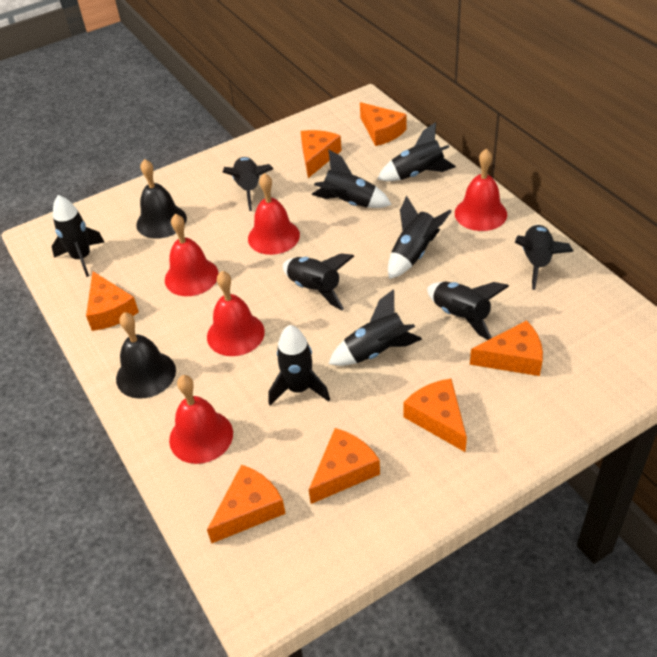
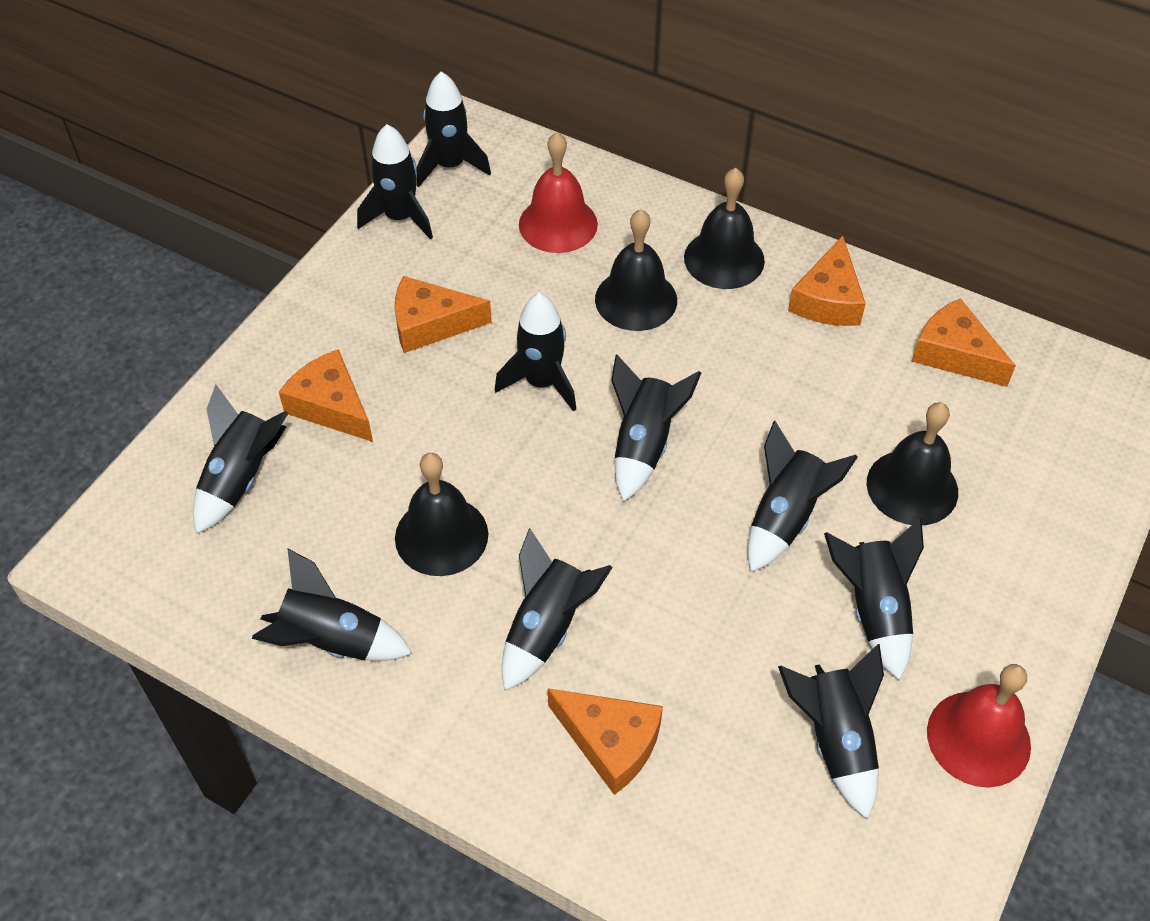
black bell: 2 -> 4
orange cheese: 7 -> 5
red bell: 5 -> 2

